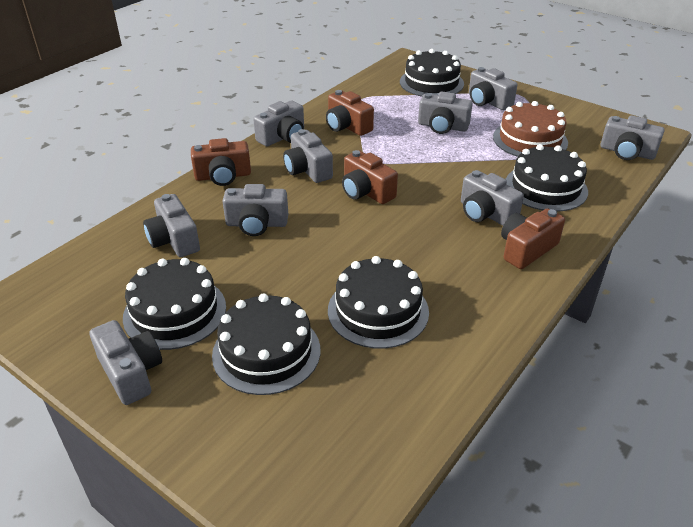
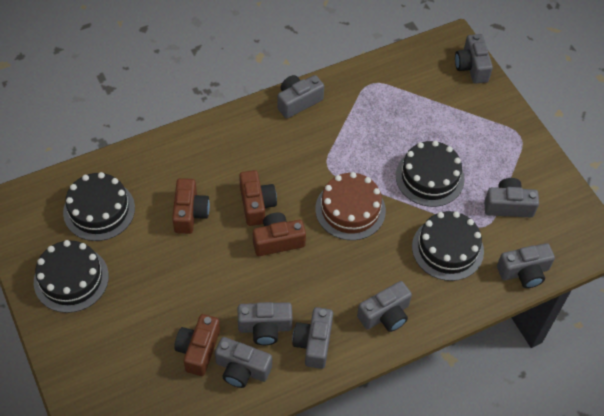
black cake: 5 -> 4
grey camera: 9 -> 8

